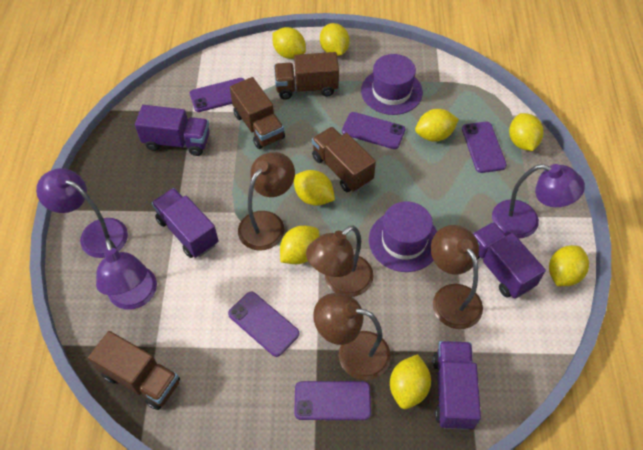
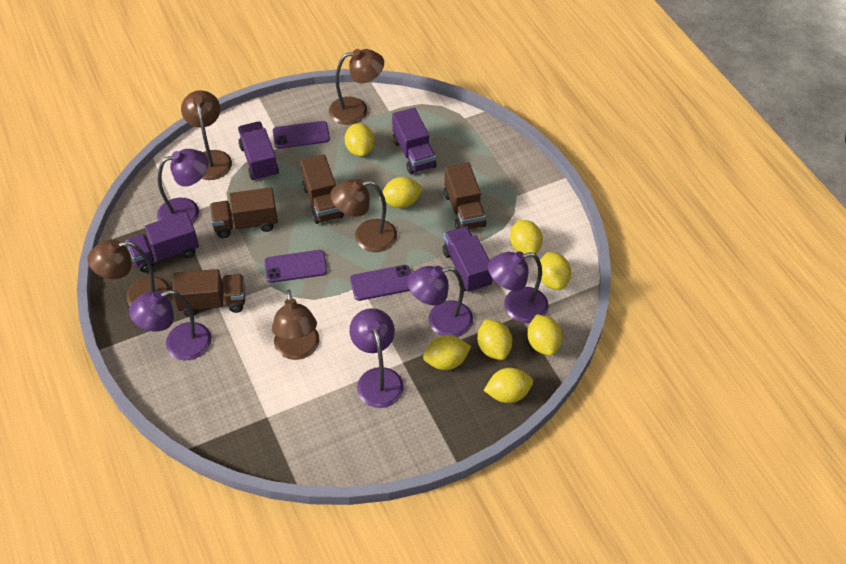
brown lamp: 4 -> 5
purple hat: 2 -> 0
purple lamp: 3 -> 5
purple phone: 5 -> 3

